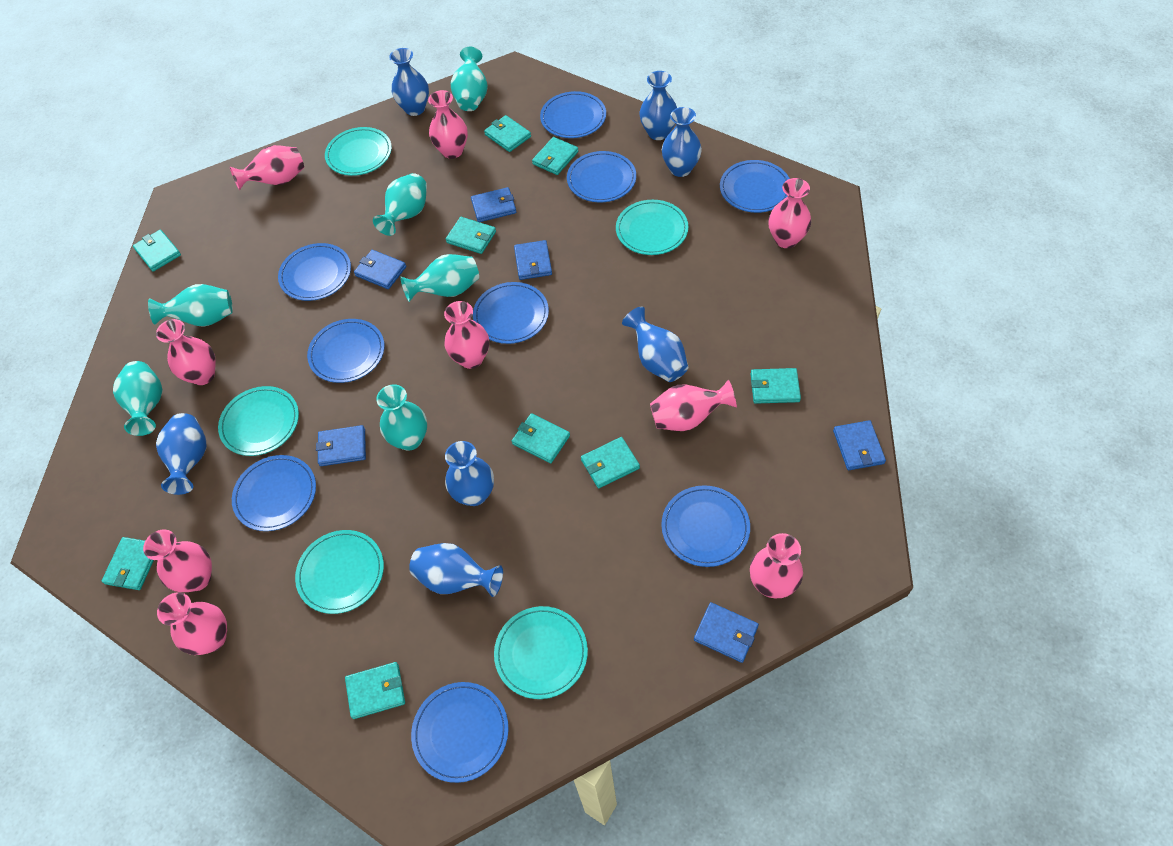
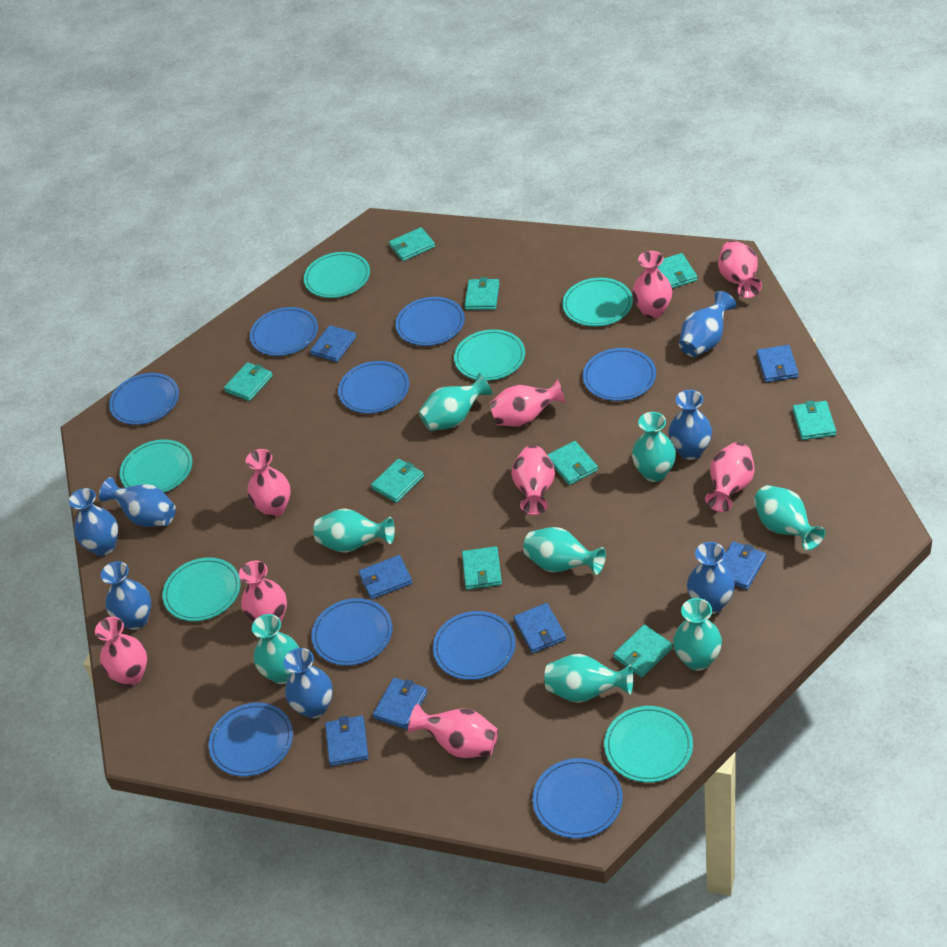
blue wallet: 6 -> 7
turquoise plate: 5 -> 6
turquoise vase: 6 -> 8

